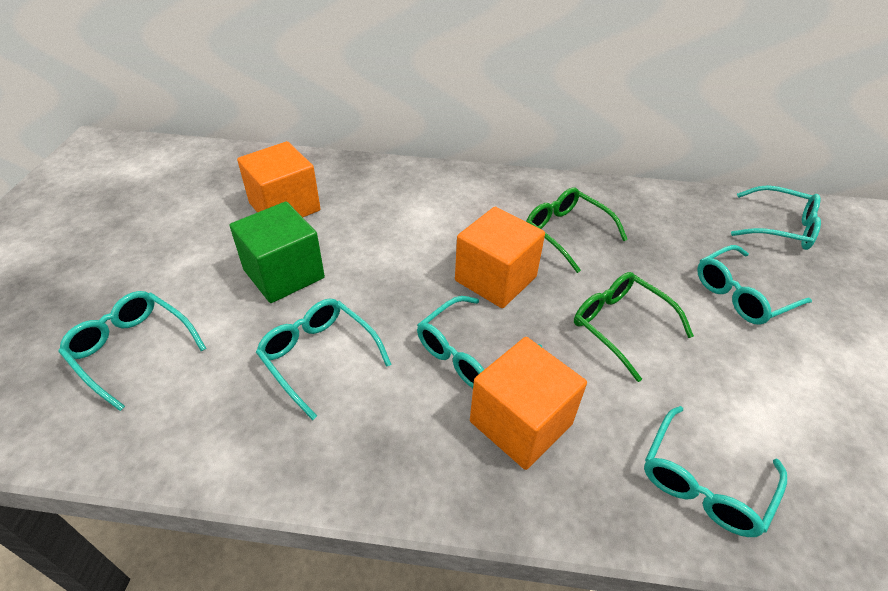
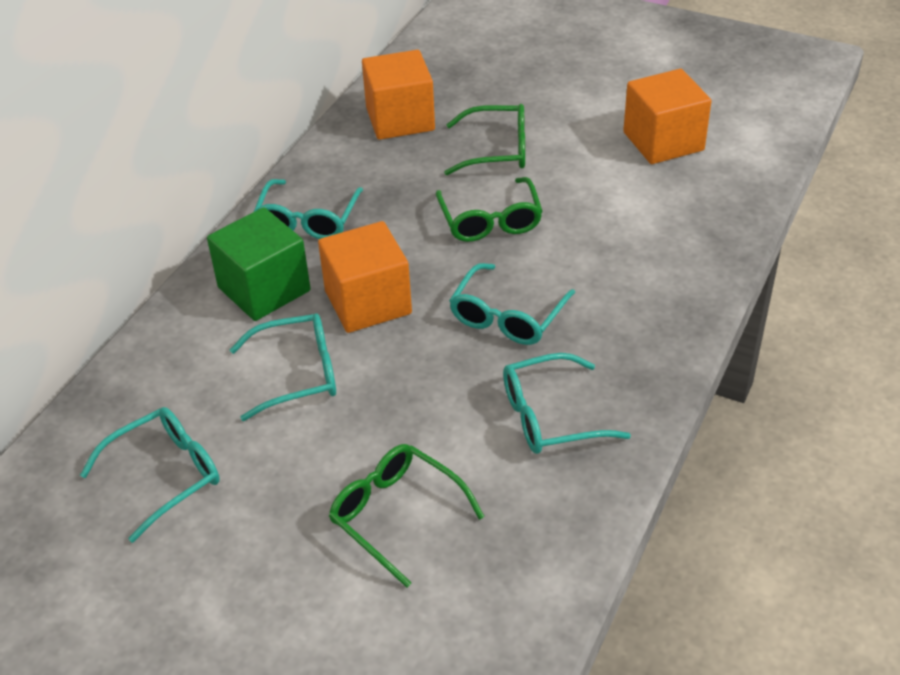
green glasses: 2 -> 3
turquoise glasses: 6 -> 5

